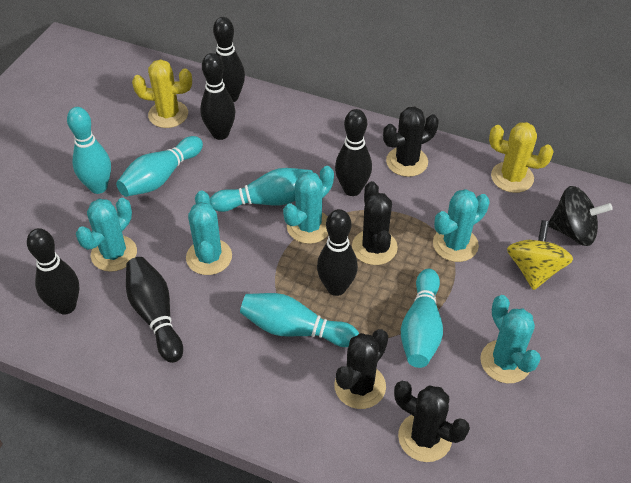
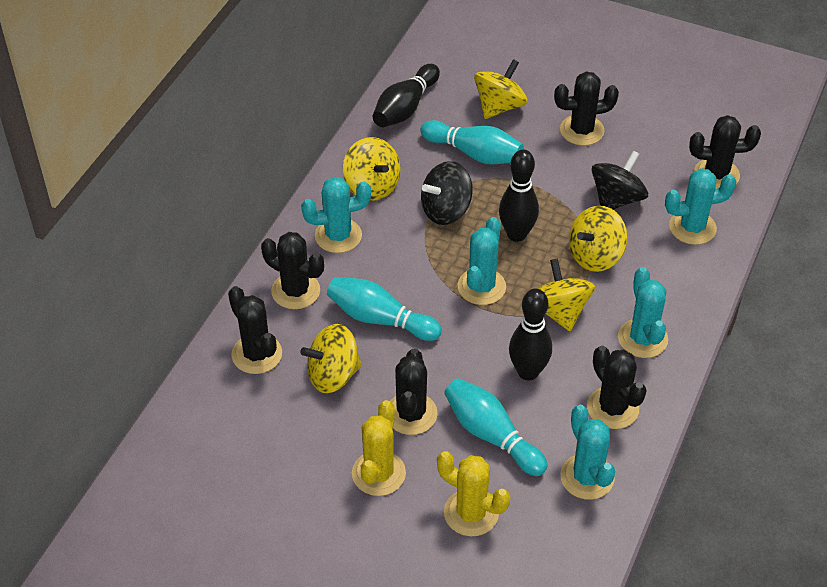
black bowling pin: 6 -> 3
black cactus: 4 -> 6
black spinning top: 1 -> 2
turquoise bowling pin: 5 -> 3
yellow spinning top: 1 -> 5

